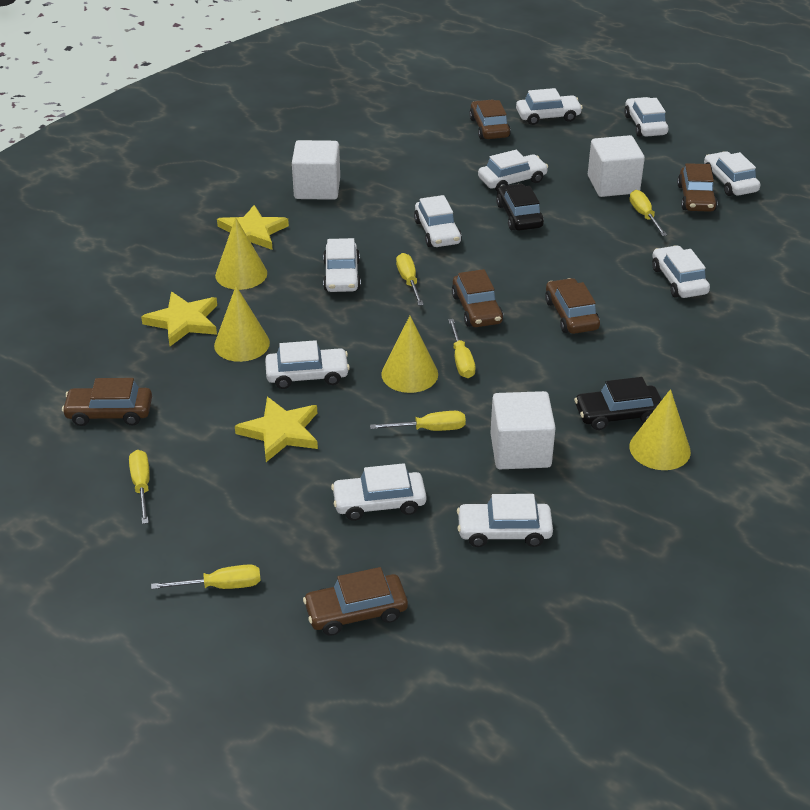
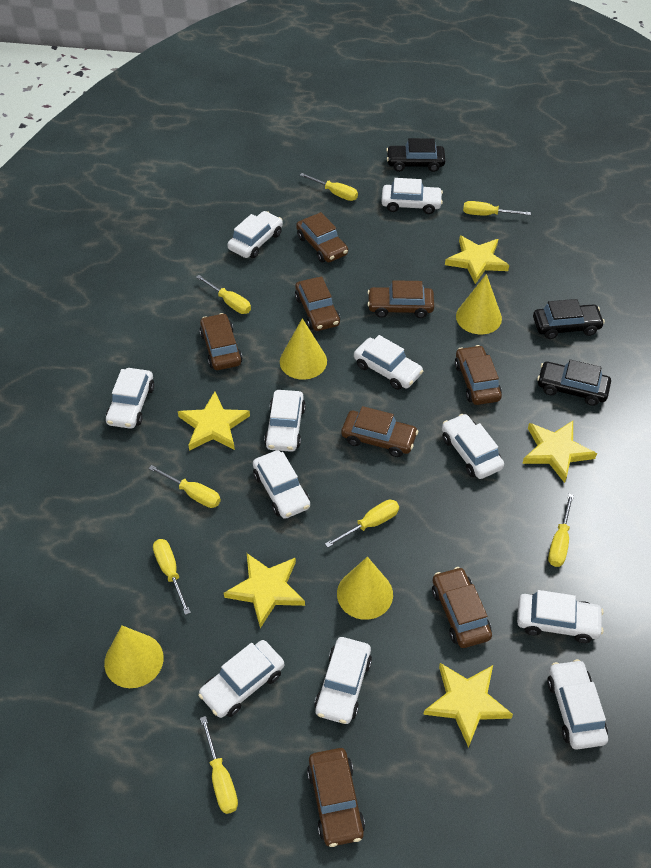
black car: 2 -> 3
brown car: 6 -> 8
white car: 10 -> 11
white cube: 3 -> 0
yellow screwdriver: 6 -> 8
yellow star: 3 -> 5

